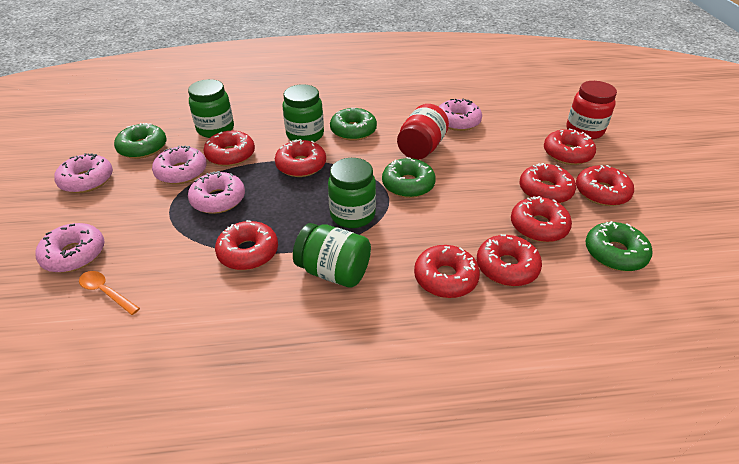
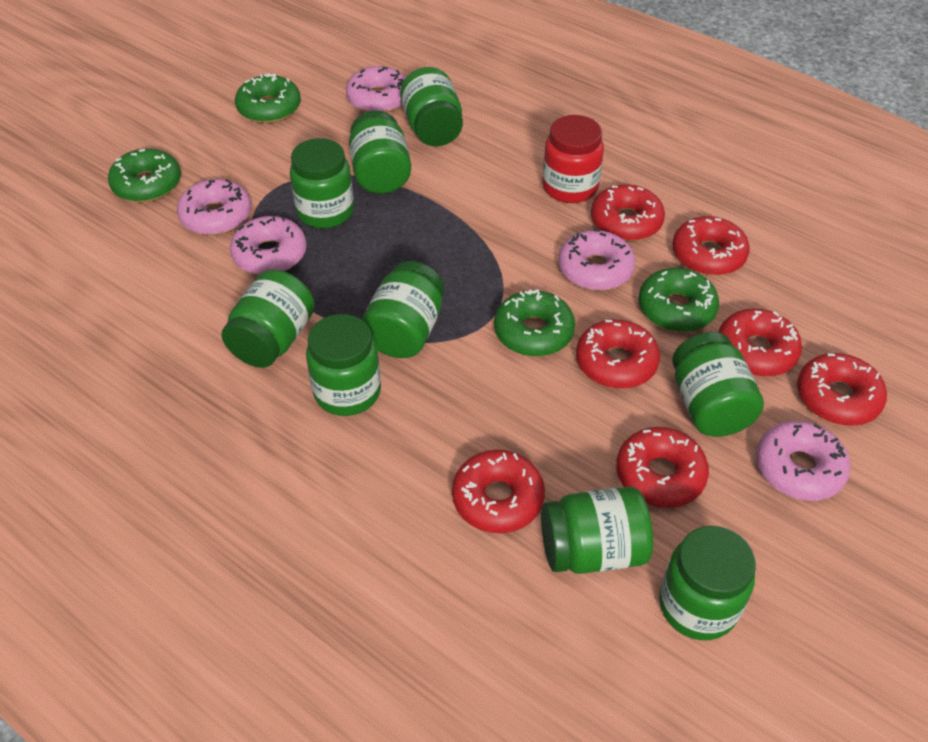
green jar: 4 -> 9
orange spoon: 1 -> 0
red donut: 9 -> 7
red jar: 2 -> 1

